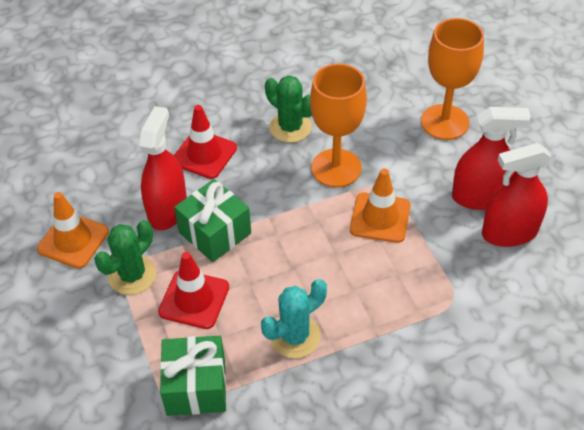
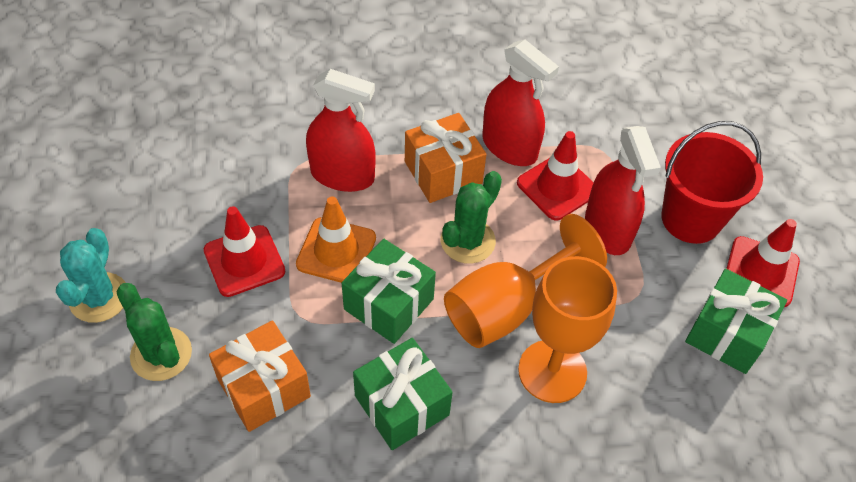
green gift: 2 -> 3
orange gift: 0 -> 2
orange traffic cone: 2 -> 1
red bucket: 0 -> 1
red traffic cone: 2 -> 3

